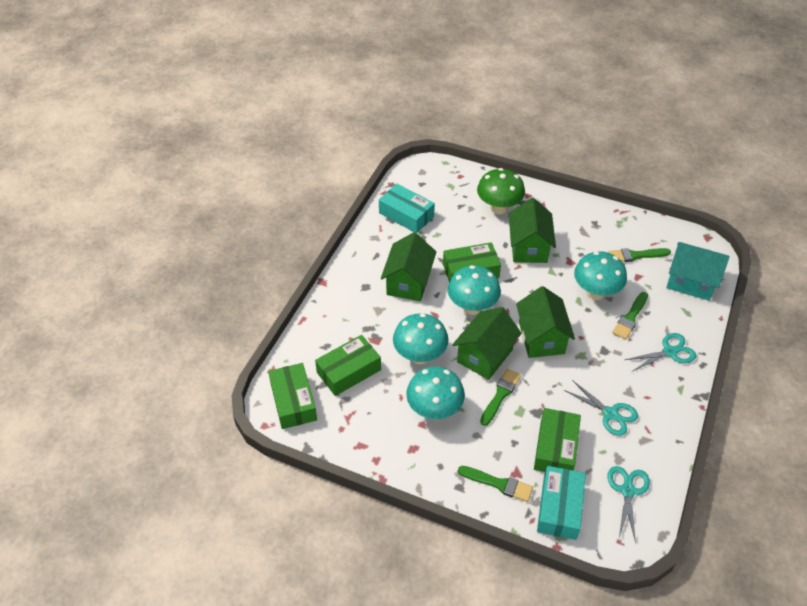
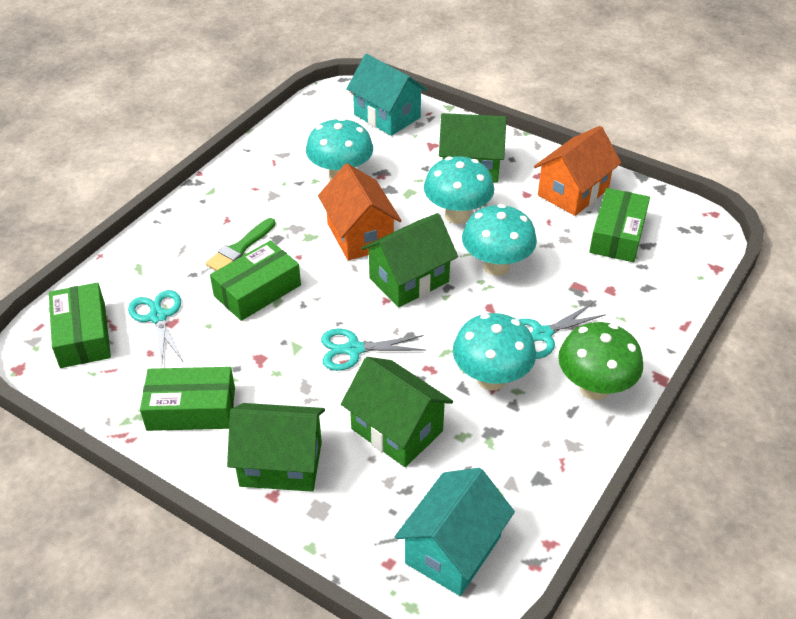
green brush: 4 -> 1
orange house: 0 -> 2
turquoise box: 2 -> 0
turquoise house: 1 -> 2

